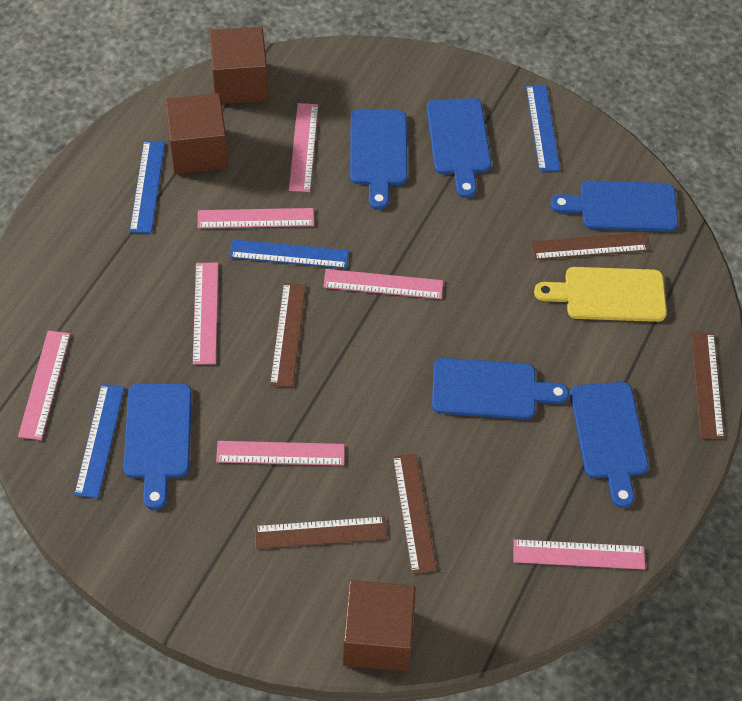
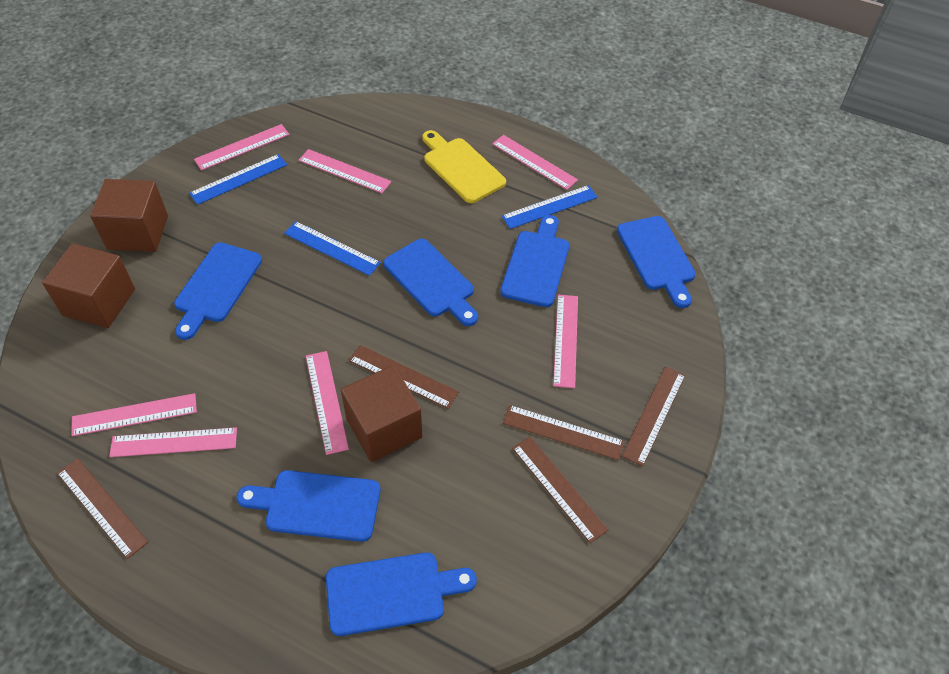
blue ruler: 4 -> 3

